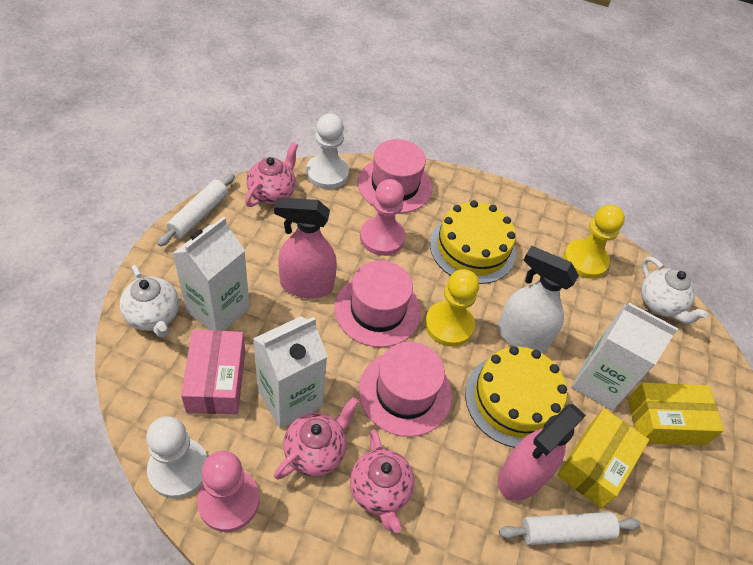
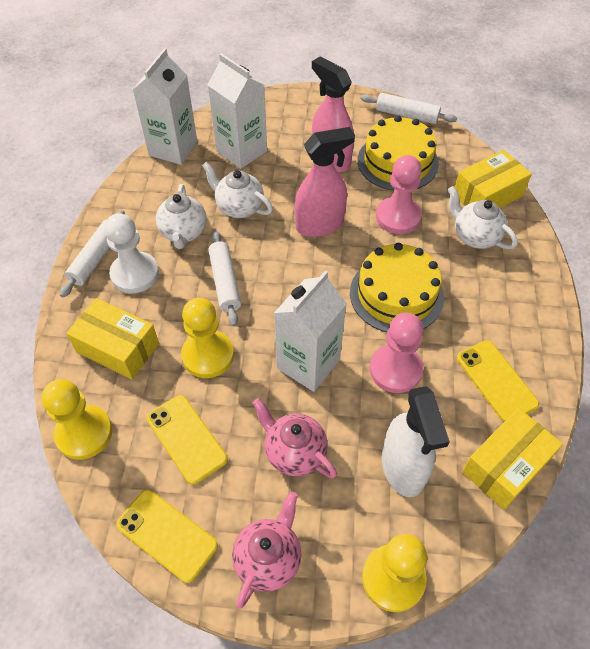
pink box: 1 -> 0
pink hat: 3 -> 0
pink teapot: 3 -> 2
white pawn: 2 -> 1
white rolling pin: 2 -> 3
white teapot: 2 -> 3
yellow box: 2 -> 3
yellow pawn: 2 -> 3
yellow phone: 0 -> 3

